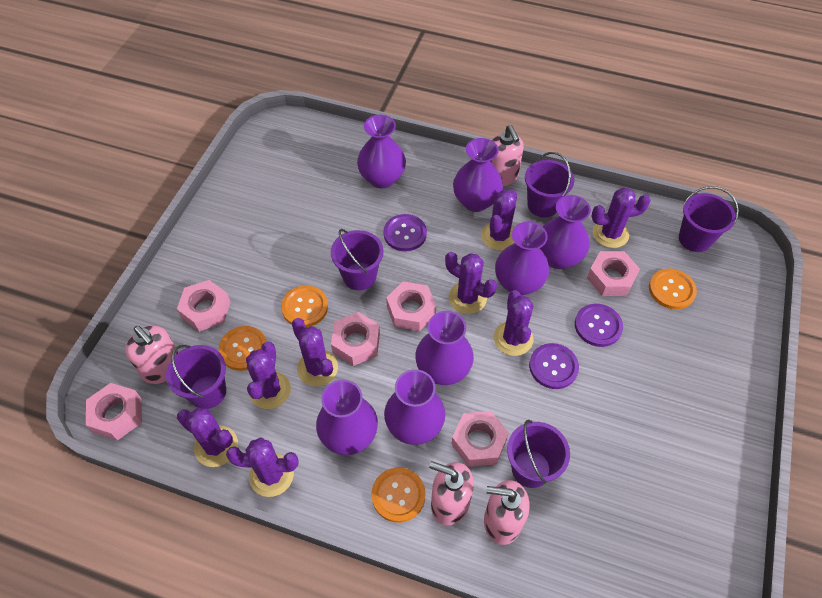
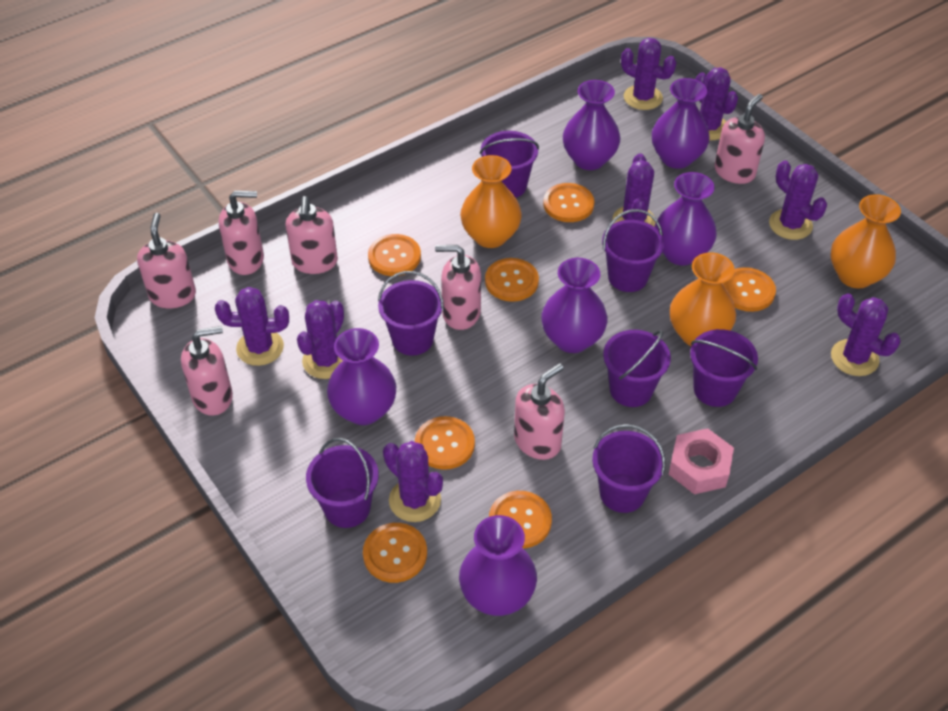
orange button: 4 -> 7
orange vase: 0 -> 3
pink nut: 6 -> 1
pink soap dispenser: 4 -> 7
purple bucket: 5 -> 7
purple button: 3 -> 0
purple vase: 7 -> 6

